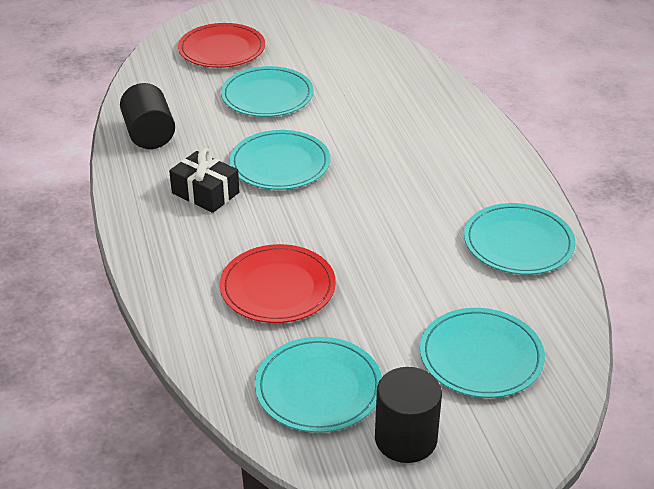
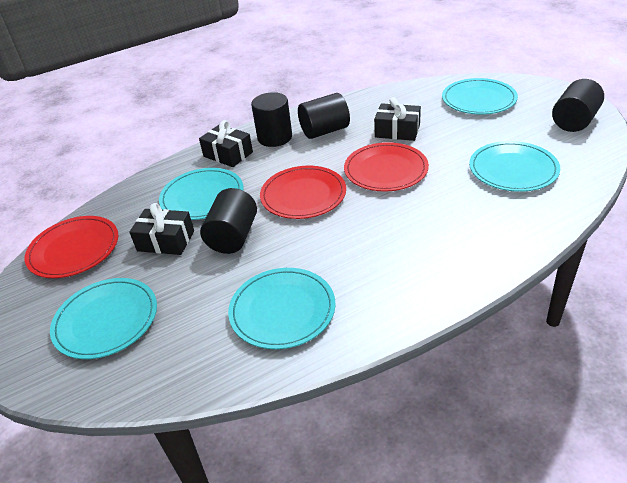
black cylinder: 2 -> 4
black gift: 1 -> 3
red plate: 2 -> 3

